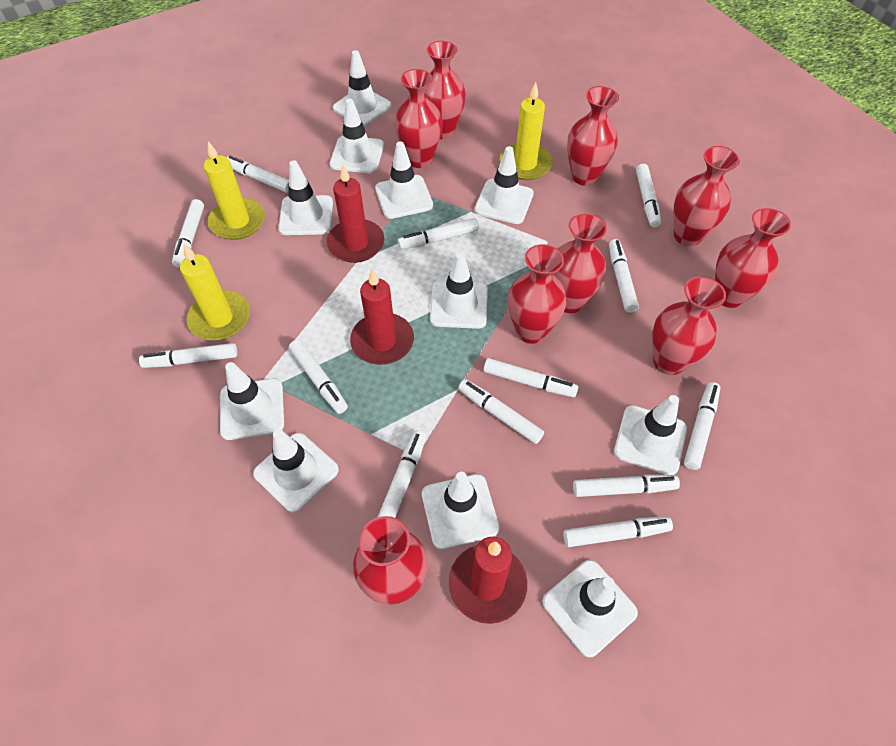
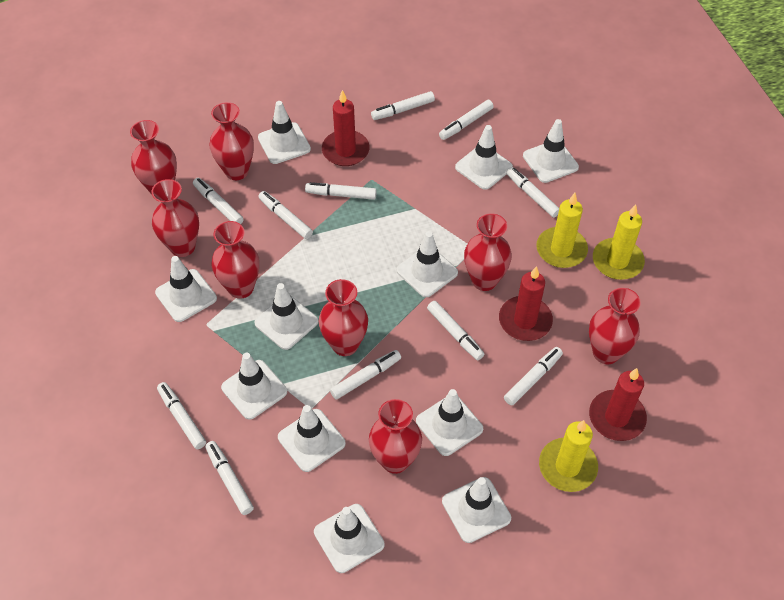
red vase: 9 -> 8
white marker: 13 -> 11

